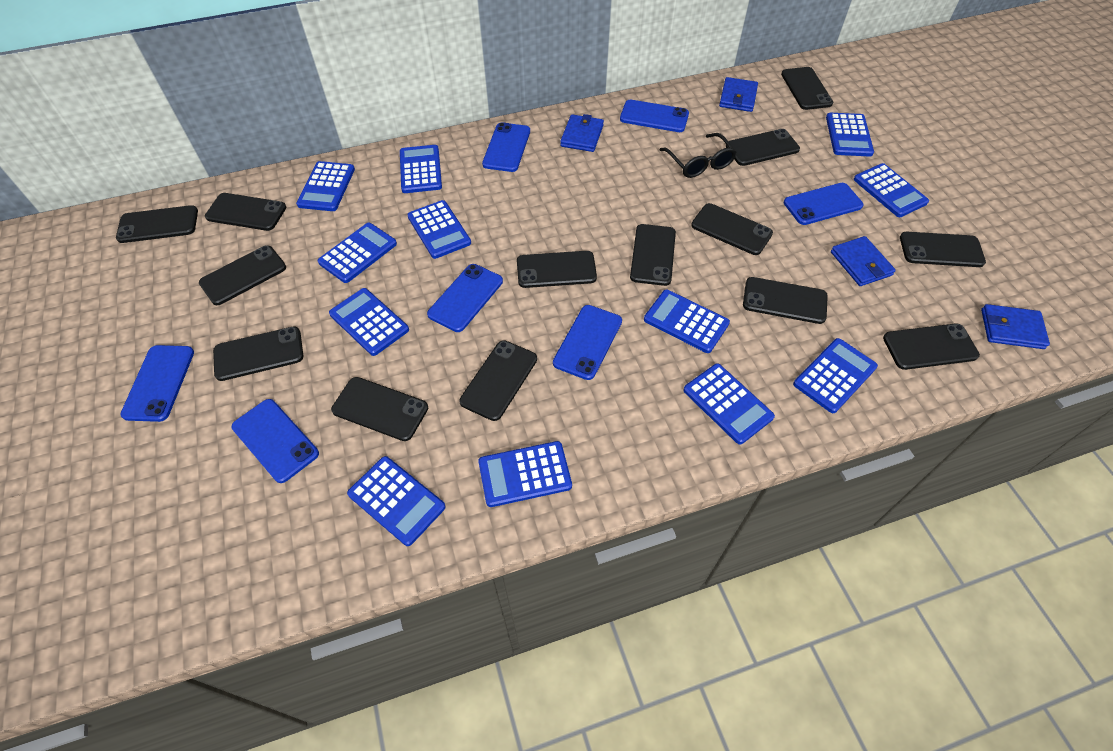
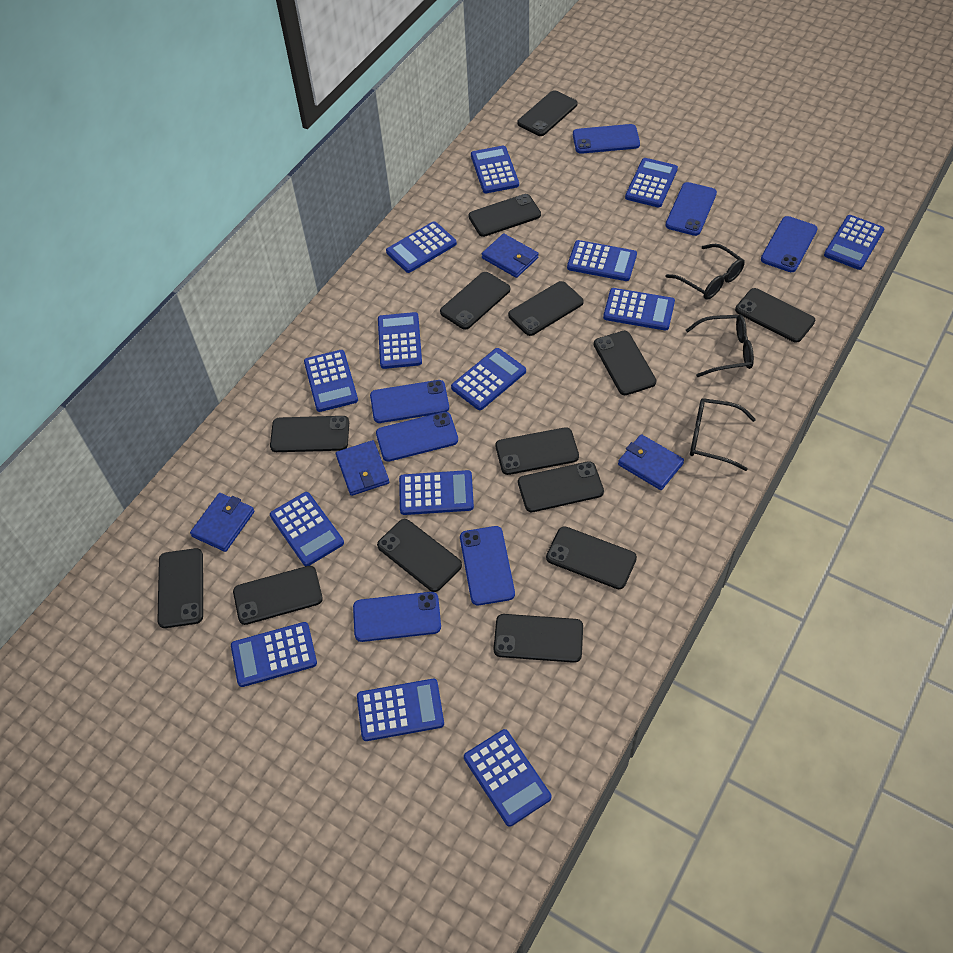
black glasses: 1 -> 3
blue calculator: 12 -> 14

